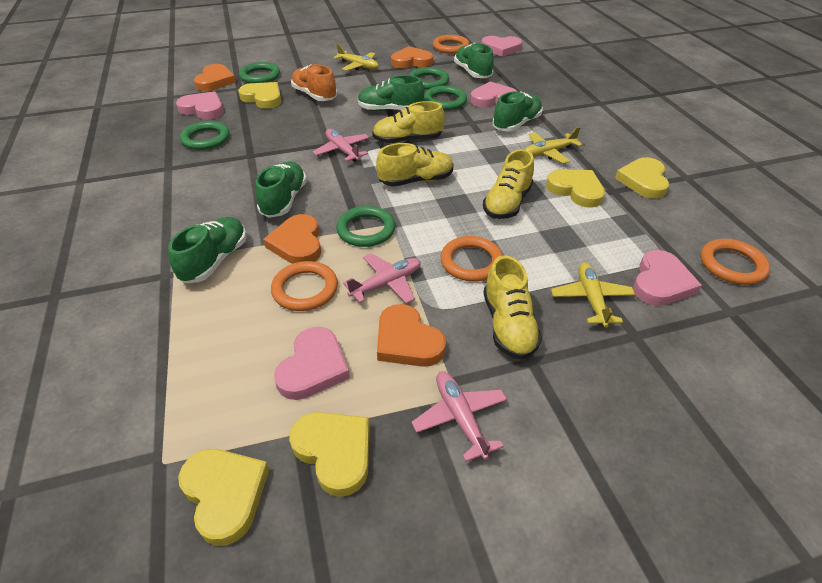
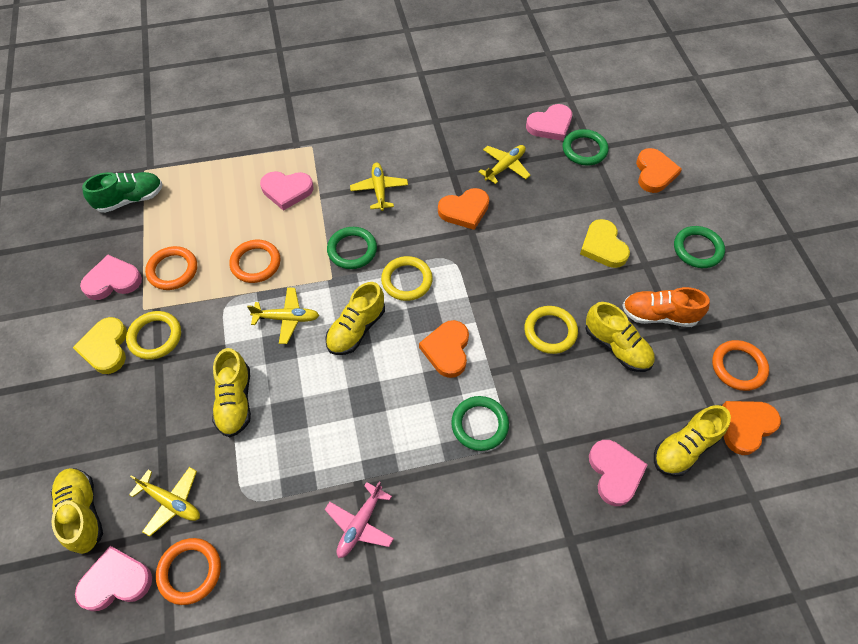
green ring: 5 -> 4
green shoe: 5 -> 1
pink plane: 3 -> 1
yellow heart: 5 -> 2
yellow plane: 3 -> 4
yellow ring: 0 -> 3
yellow shoe: 4 -> 5

